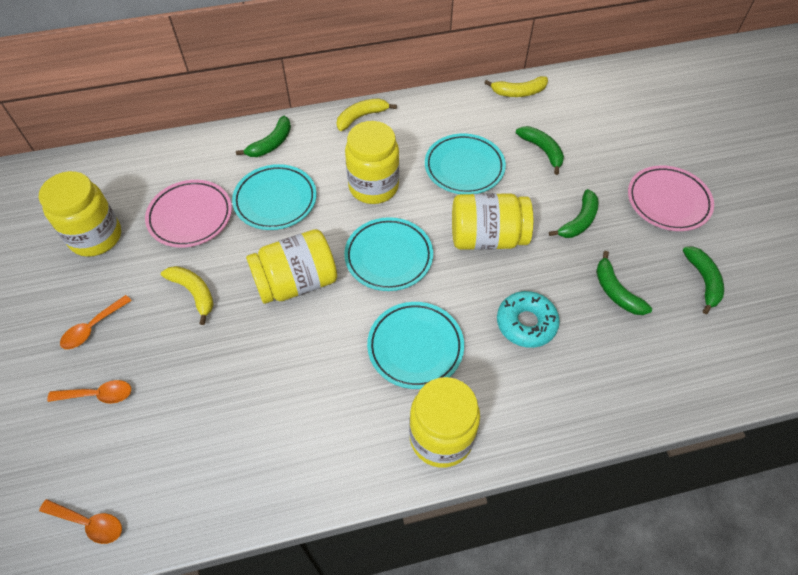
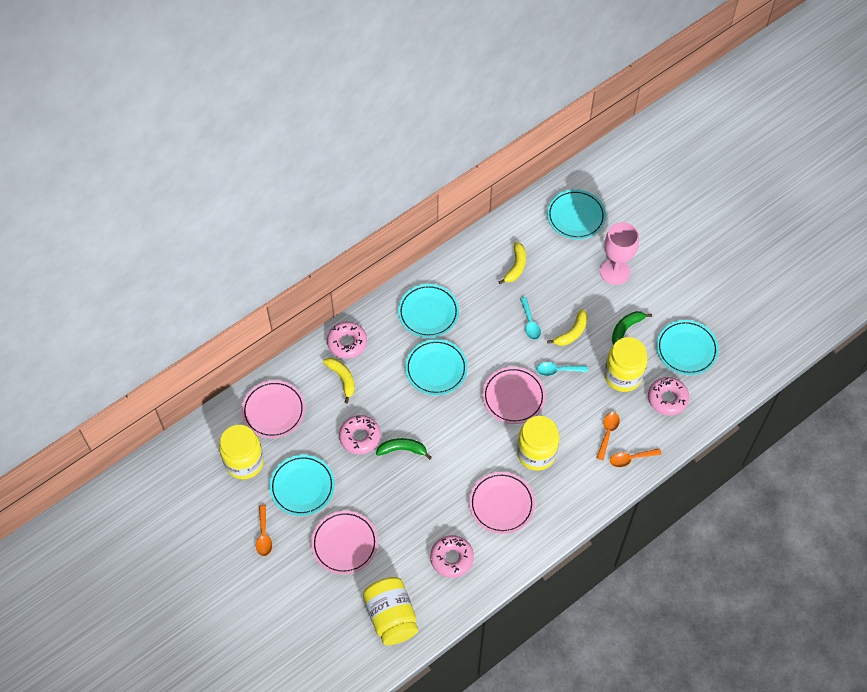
green banana: 5 -> 2
pink donut: 0 -> 4
pink goblet: 0 -> 1
pink plate: 2 -> 4
turquoise donut: 1 -> 0
turquoise plate: 4 -> 5
turquoise spoon: 0 -> 2
yellow jar: 5 -> 4

